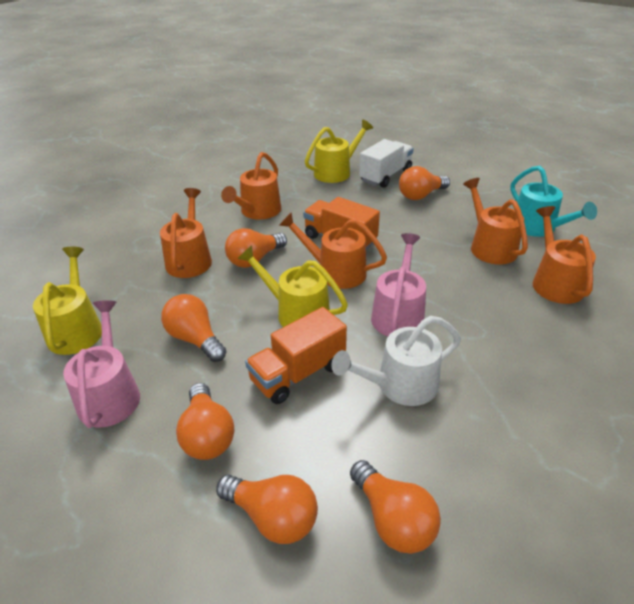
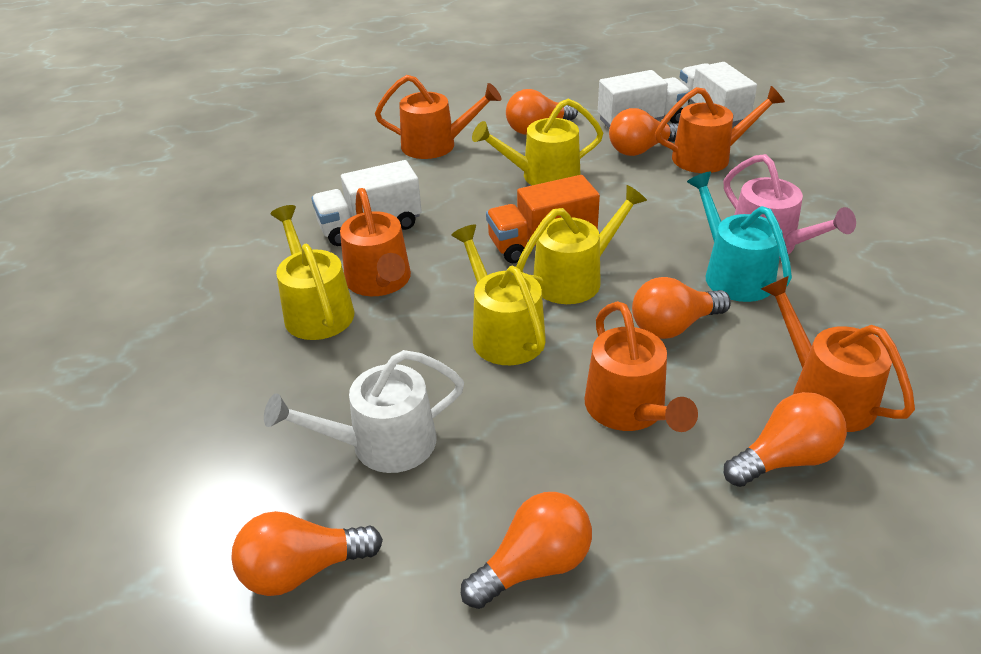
orange truck: 2 -> 1
pink watering can: 2 -> 1
white truck: 1 -> 3
yellow watering can: 3 -> 4

